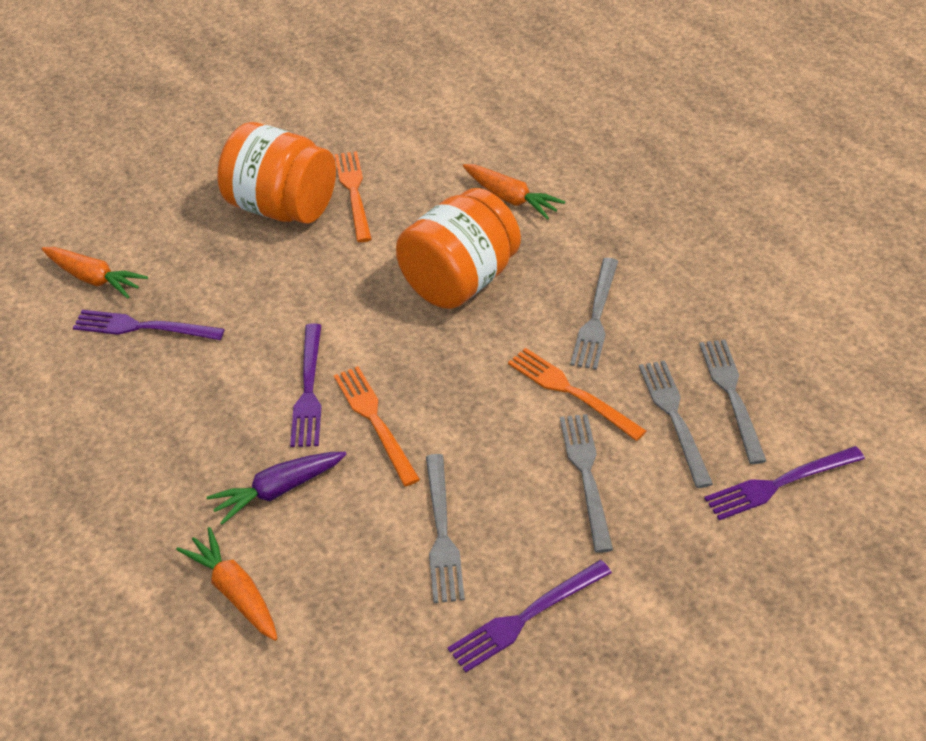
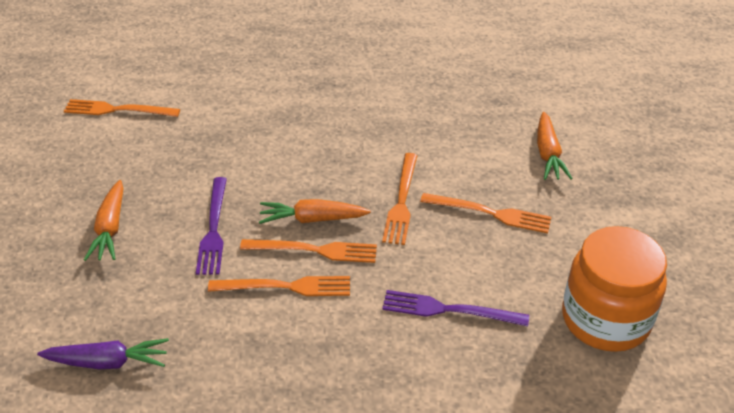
grey fork: 5 -> 0
orange fork: 3 -> 5
orange jar: 2 -> 1
purple fork: 4 -> 2

